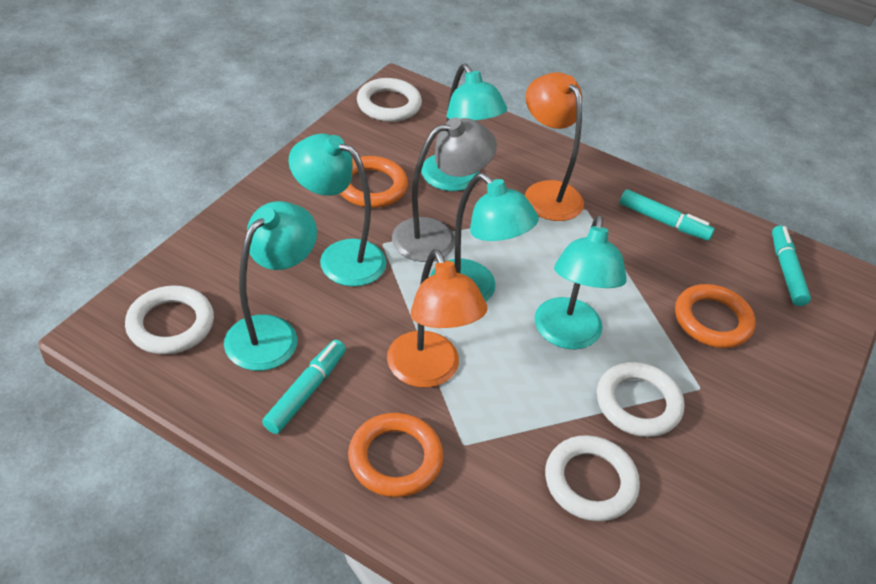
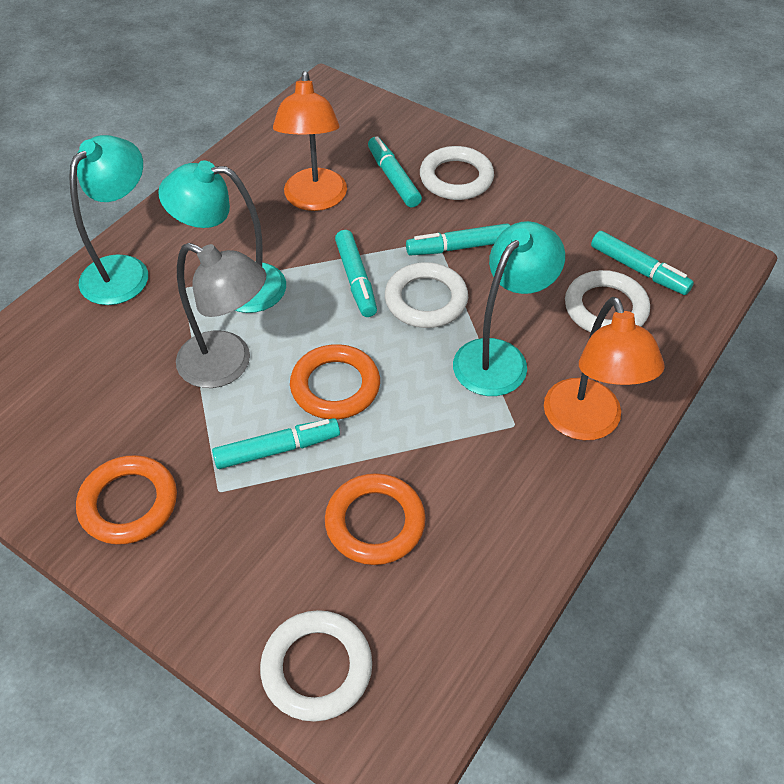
turquoise lamp: 5 -> 3
turquoise marker: 3 -> 5

